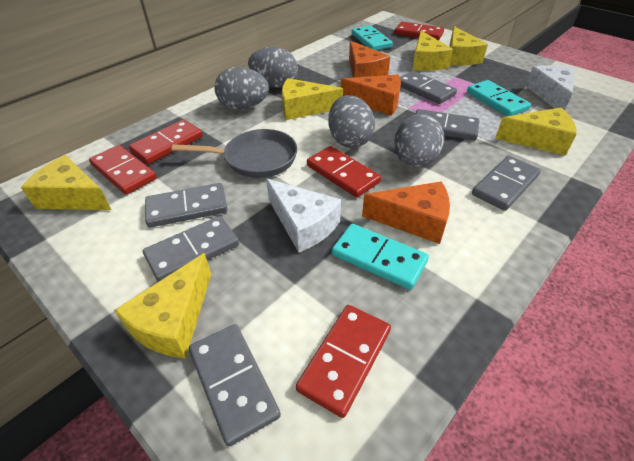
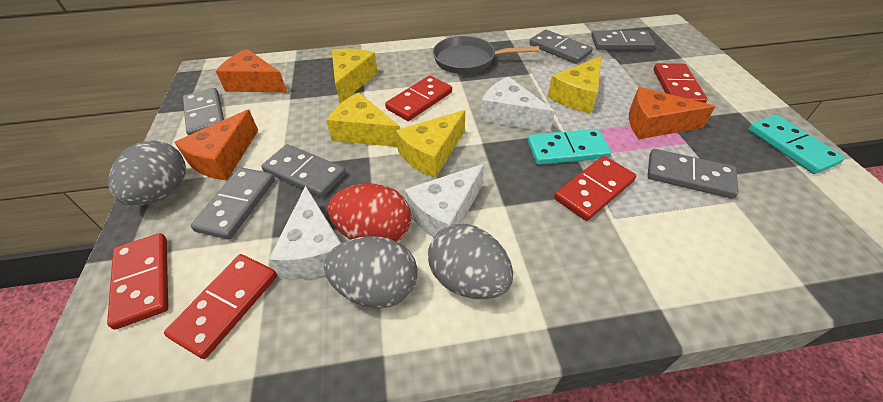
grey egg: 4 -> 3
red egg: 0 -> 1
turquoise domino: 3 -> 2
white cheese: 2 -> 3
yellow cheese: 6 -> 4

